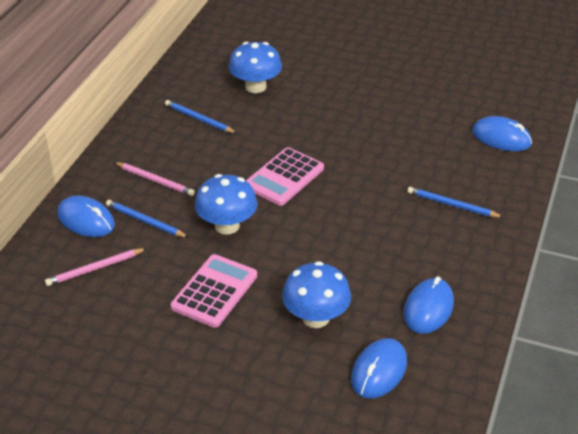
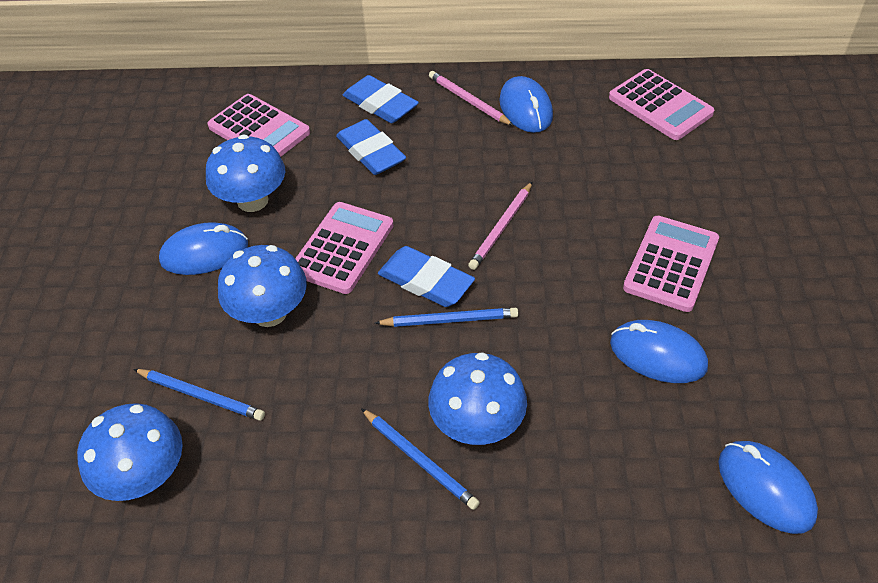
blue eraser: 0 -> 3
blue mushroom: 3 -> 4
pink calculator: 2 -> 4

